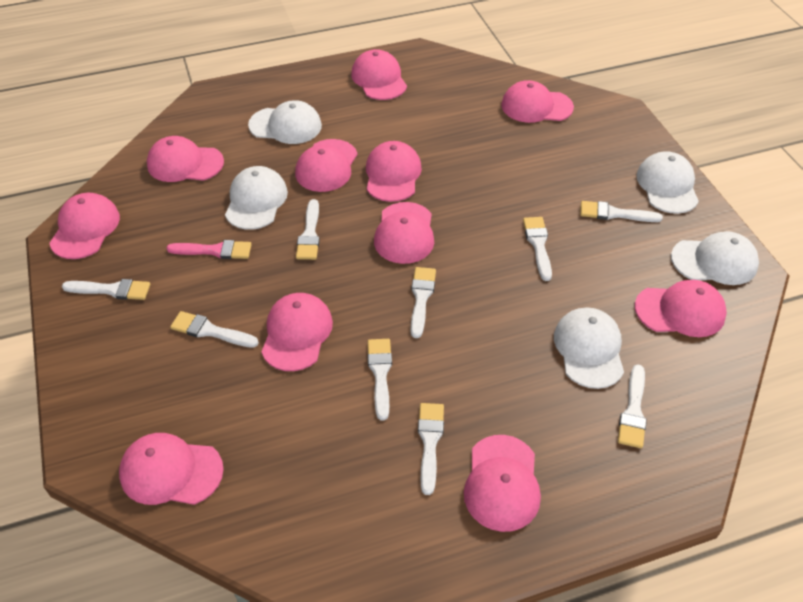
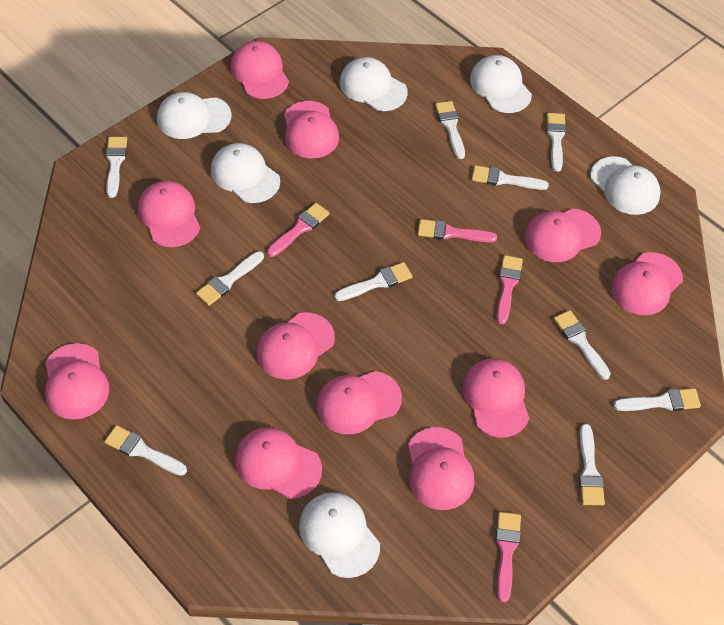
pink brush: 1 -> 4
white brush: 9 -> 10
white cap: 5 -> 6

